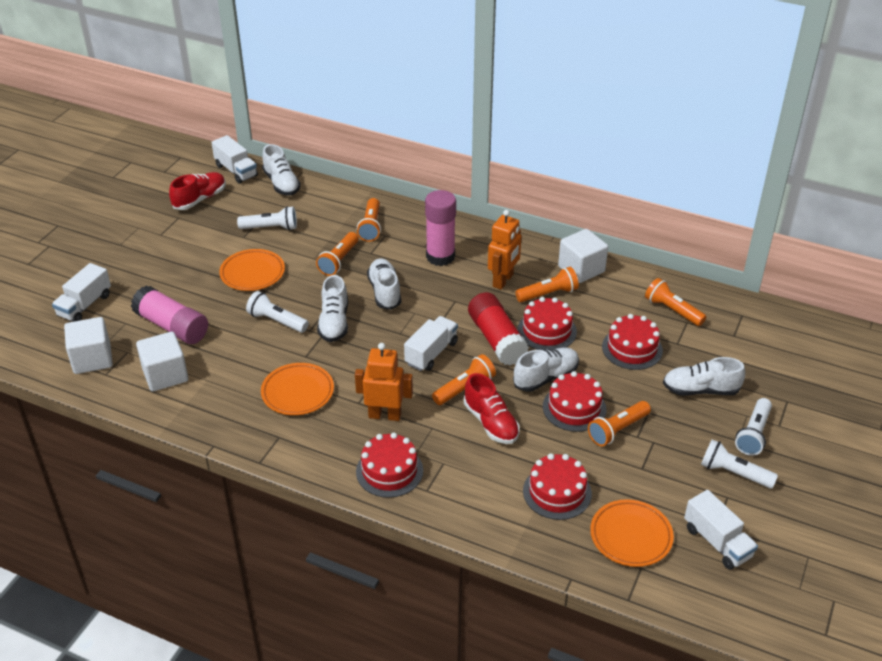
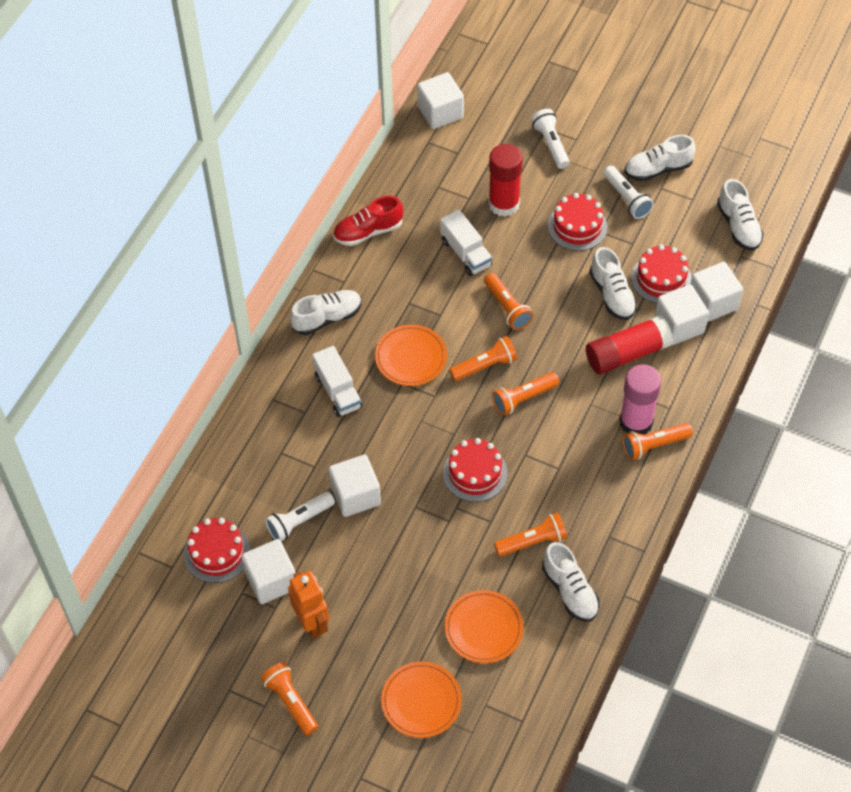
orange robot: 2 -> 1
pink glue stick: 2 -> 1
red cake: 5 -> 4
red glue stick: 1 -> 2
red shoe: 2 -> 1
white cube: 3 -> 5
white flashlight: 4 -> 3
white truck: 4 -> 2

